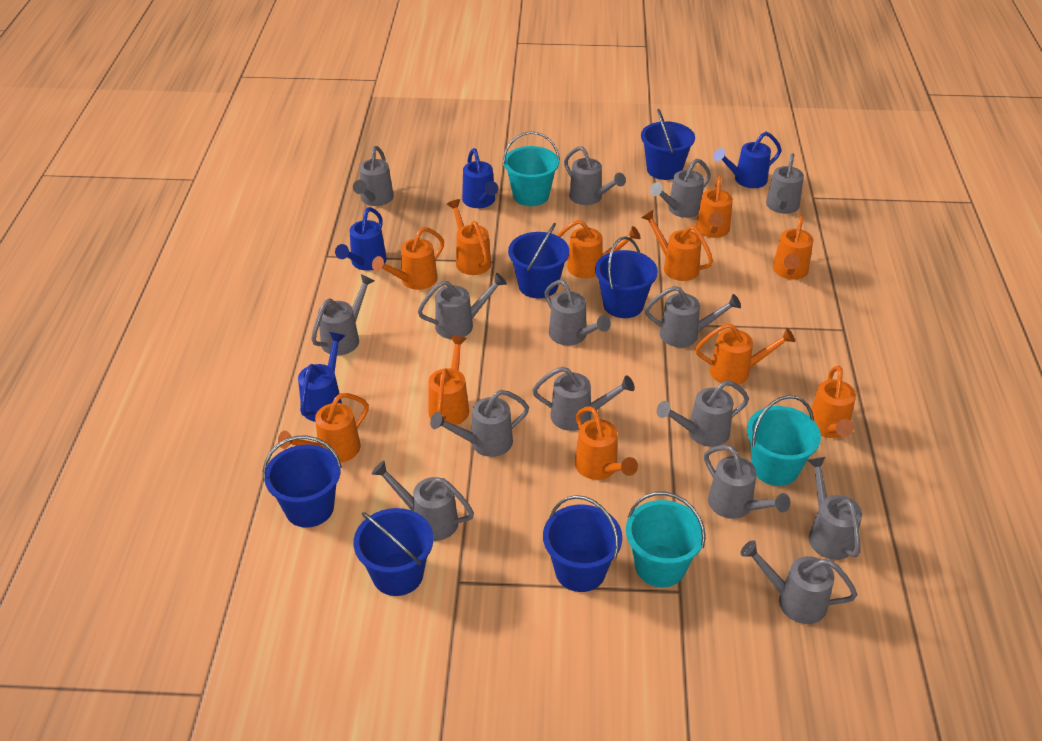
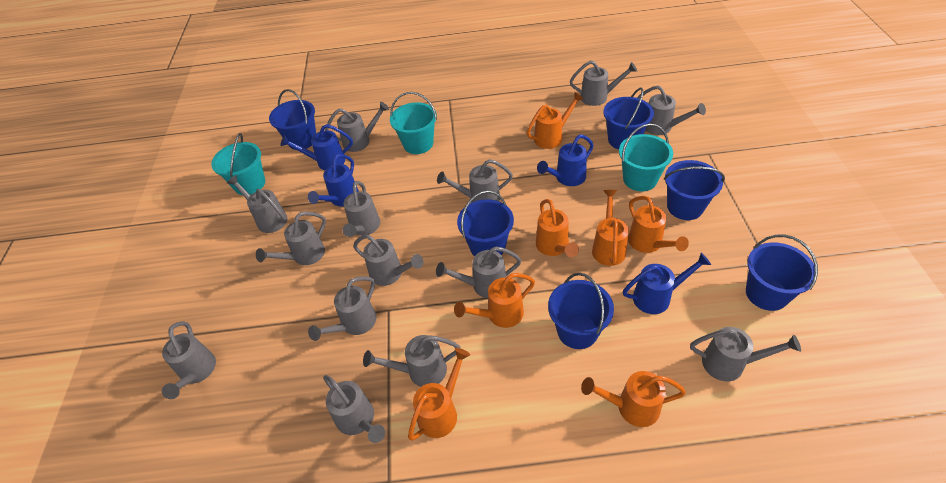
grey watering can: 15 -> 14
orange watering can: 11 -> 7

